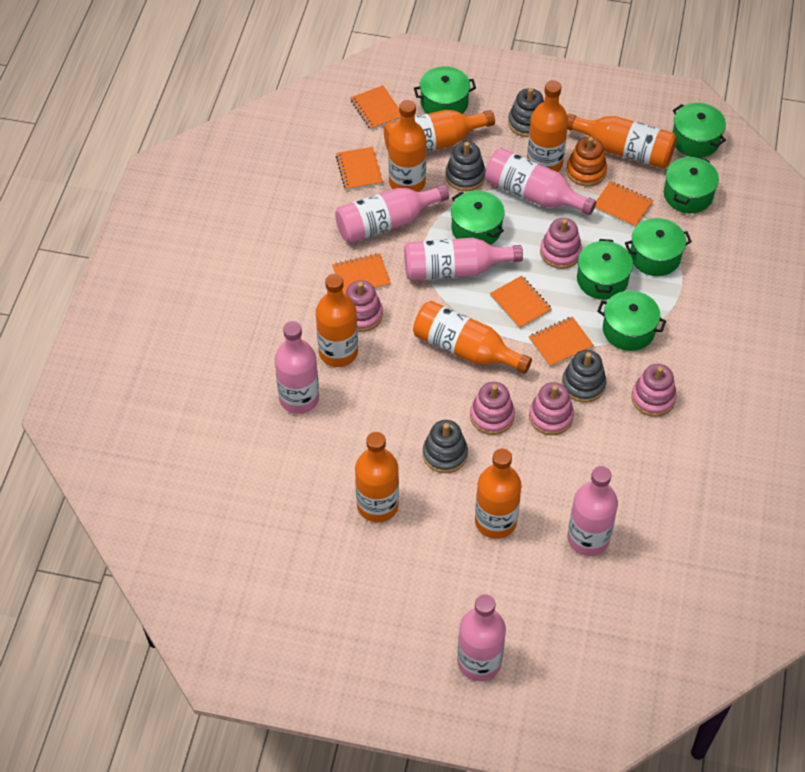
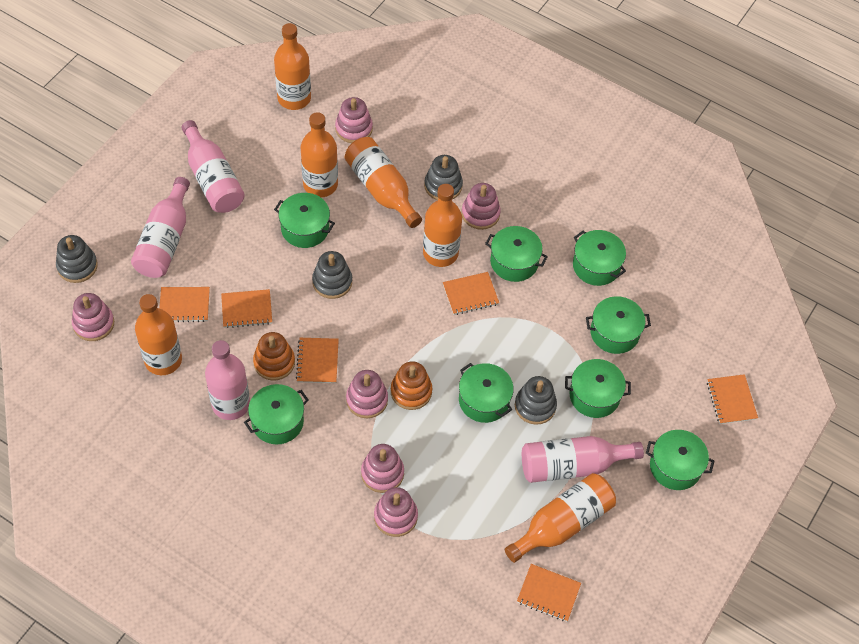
green pot: 7 -> 8
orange bottle: 8 -> 6
orange stacking toy: 1 -> 2
pink bottle: 6 -> 4
pink stacking toy: 5 -> 6

